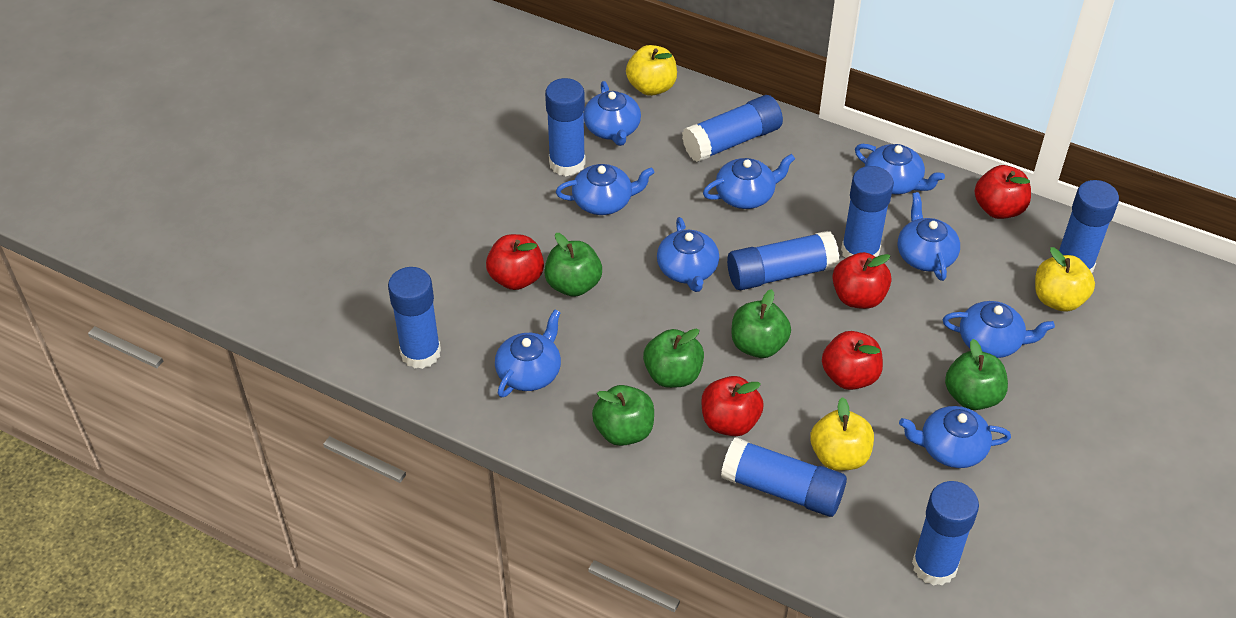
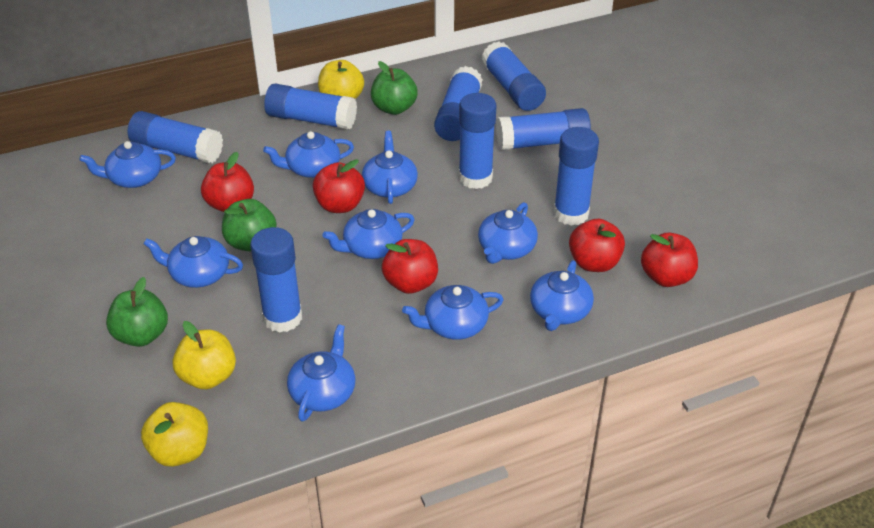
green apple: 5 -> 3

